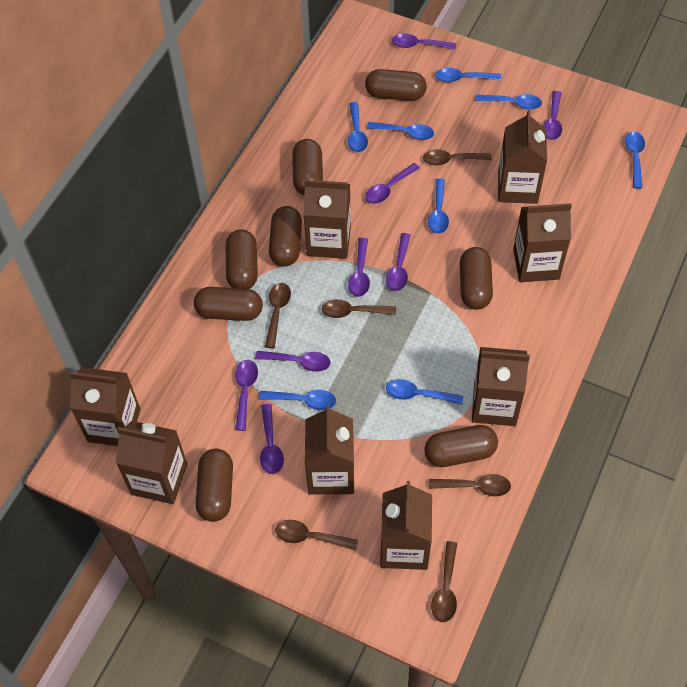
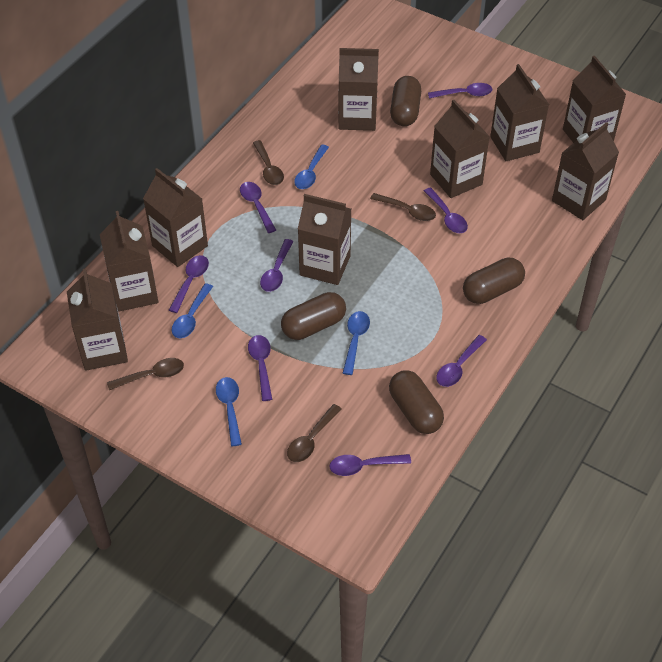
blue spoon: 8 -> 4
brown capsule: 8 -> 4
brown carton: 8 -> 9
brown spoon: 6 -> 4

